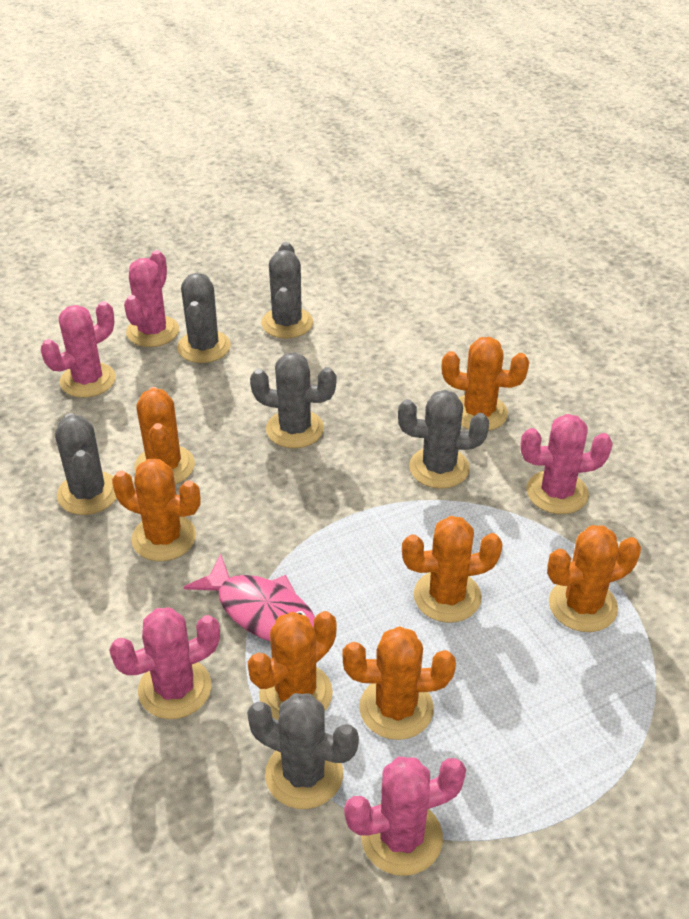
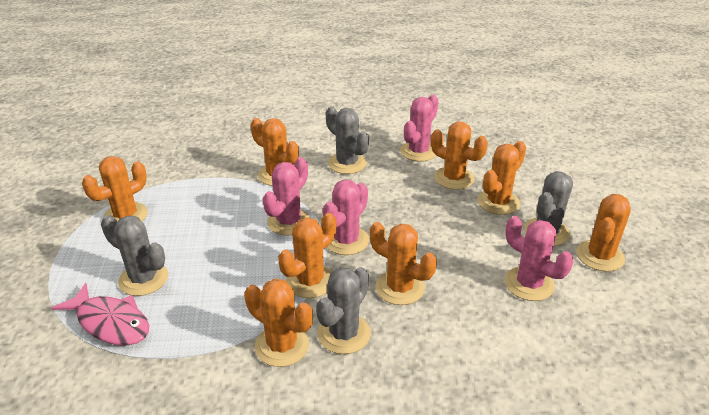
grey cactus: 6 -> 4
orange cactus: 7 -> 8
pink cactus: 5 -> 4

